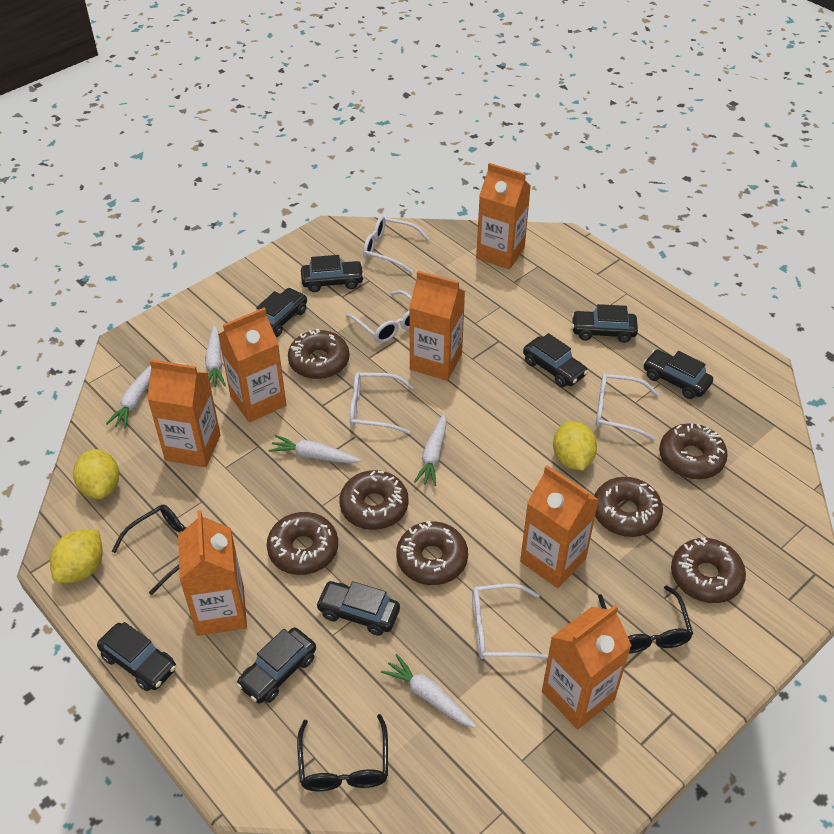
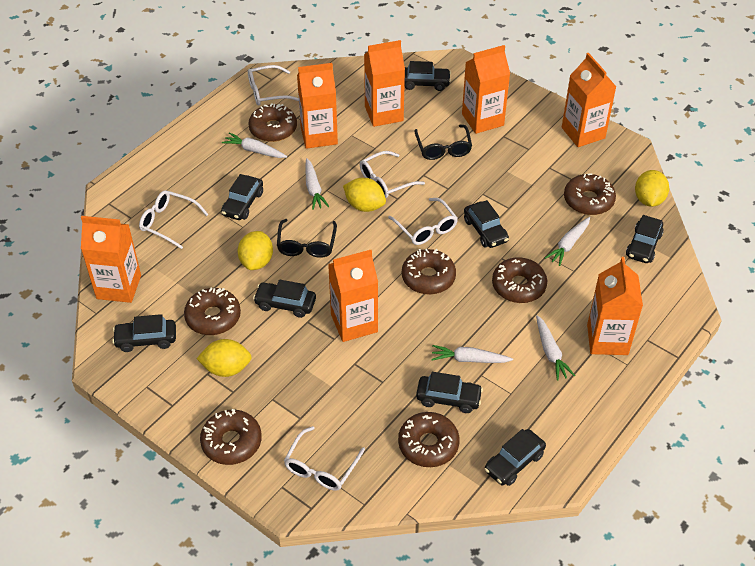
black glasses: 3 -> 2
yellow lemon: 3 -> 4

